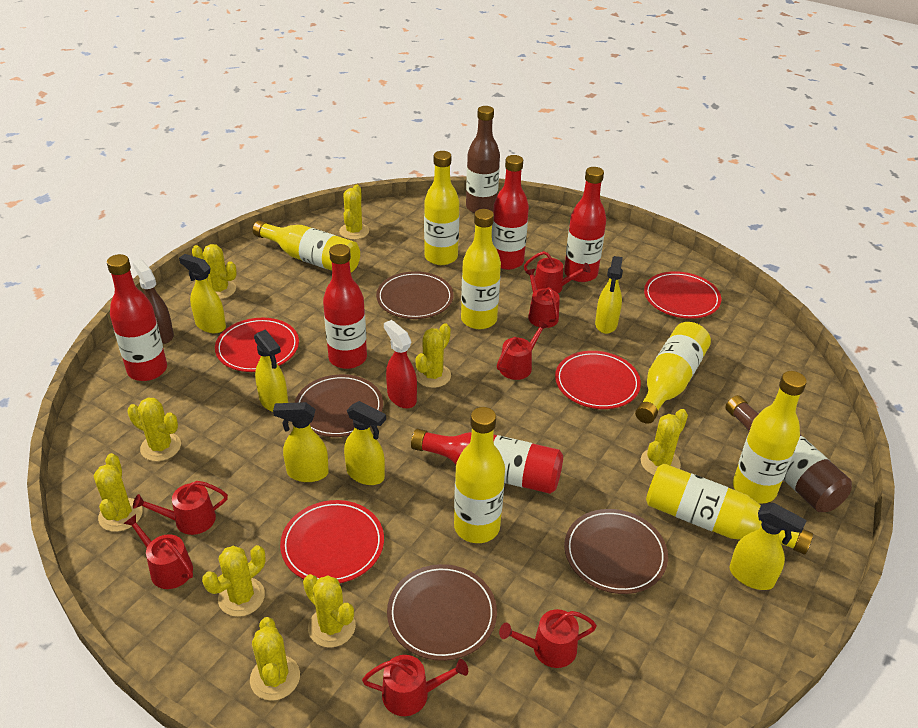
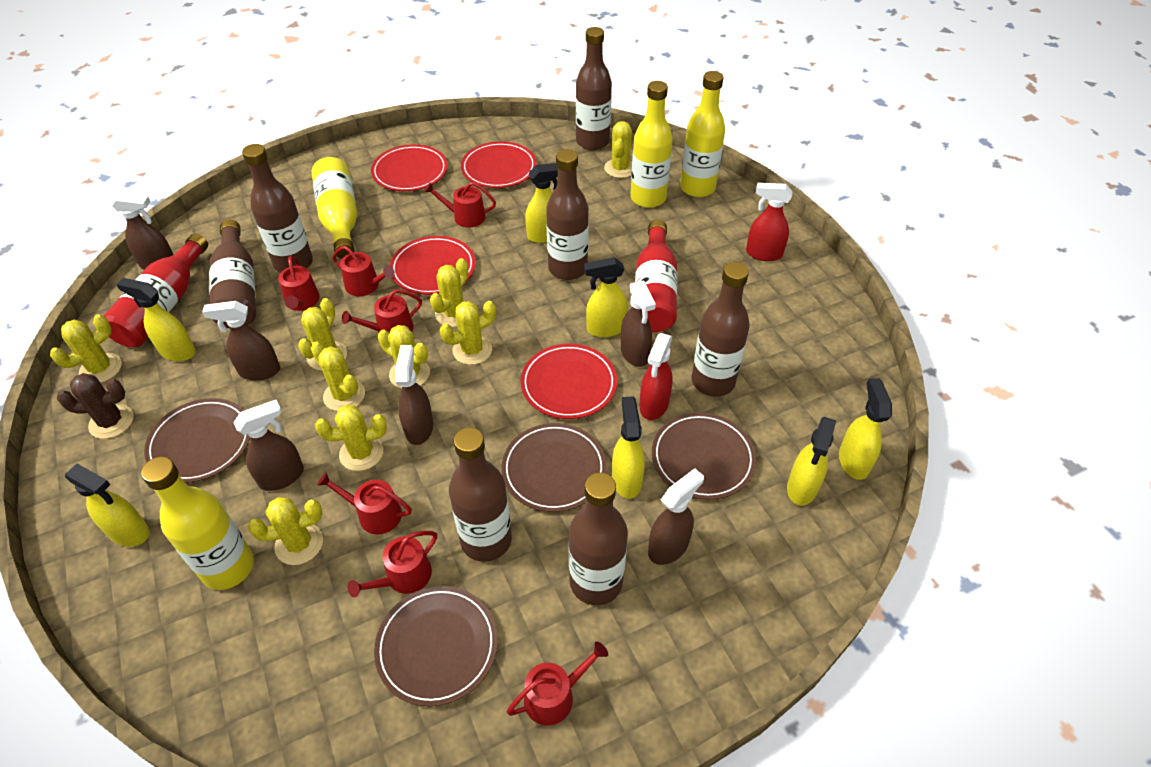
brown bottle: 2 -> 7
brown cactus: 0 -> 1
brown spray bottle: 1 -> 6
red bottle: 5 -> 2
red spray bottle: 1 -> 2
yellow bottle: 7 -> 4
yellow spray bottle: 6 -> 7

